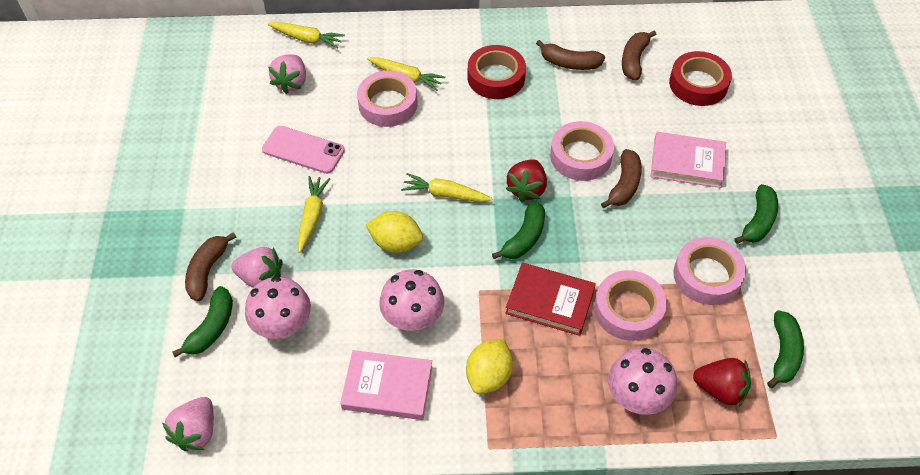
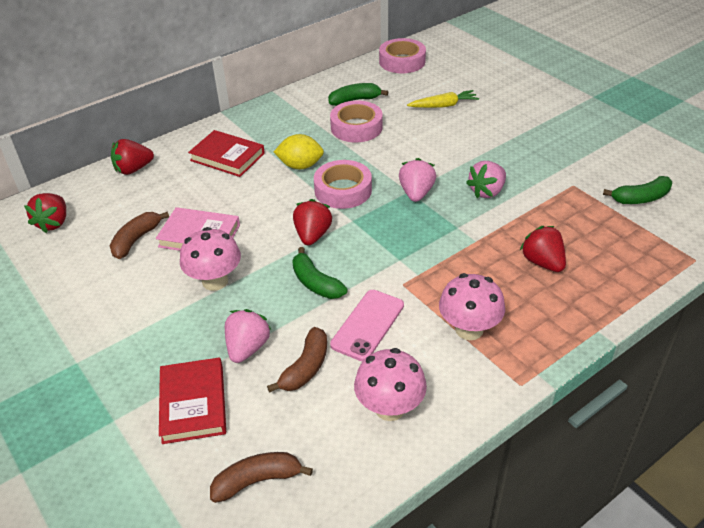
brown banana: 4 -> 3
green banana: 4 -> 3
pink book: 2 -> 1
pink tape: 4 -> 3
red book: 1 -> 2
red strawberry: 2 -> 4
red tape: 2 -> 0
yellow carrot: 4 -> 1
yellow lemon: 2 -> 1

